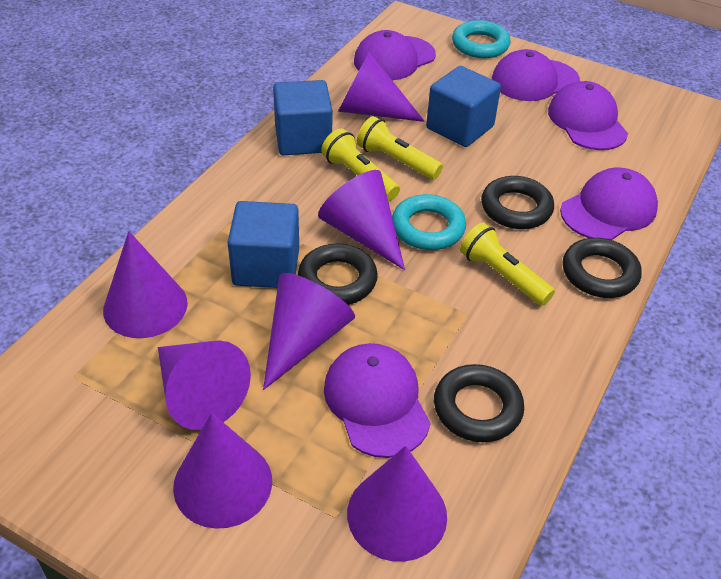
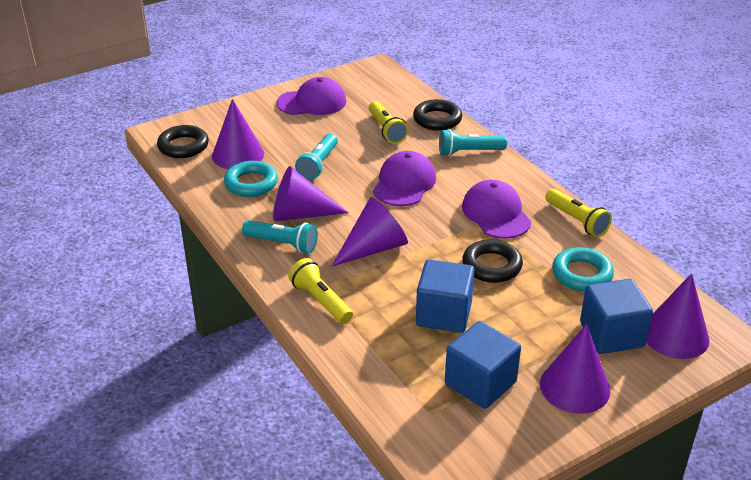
black ring: 4 -> 3
purple cap: 5 -> 3
purple cone: 7 -> 5
turquoise flashlight: 0 -> 3

